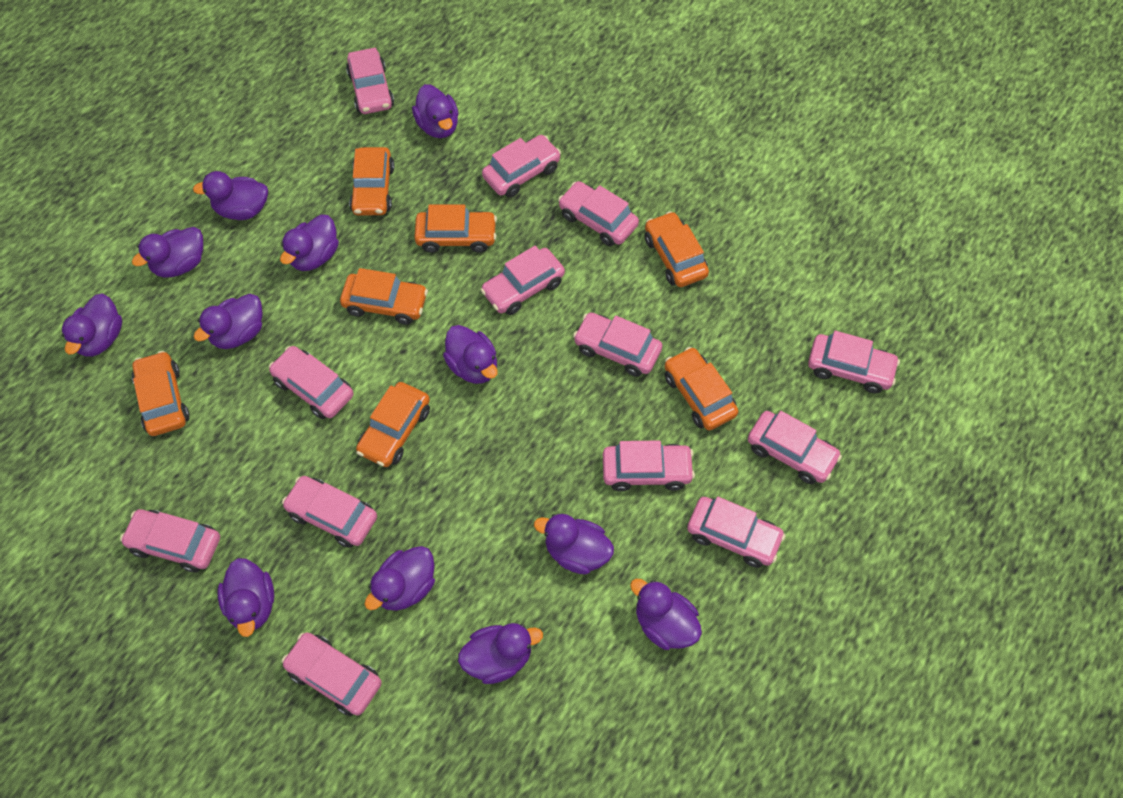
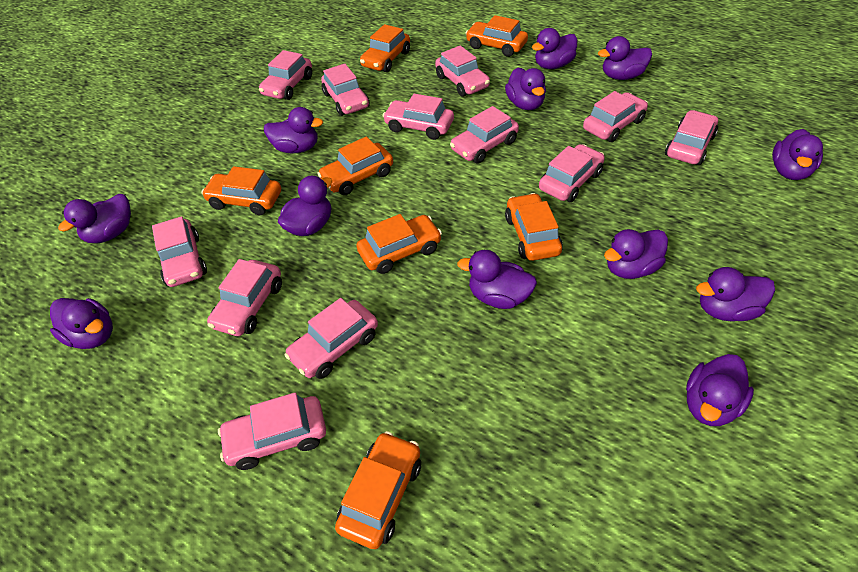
pink car: 13 -> 12

